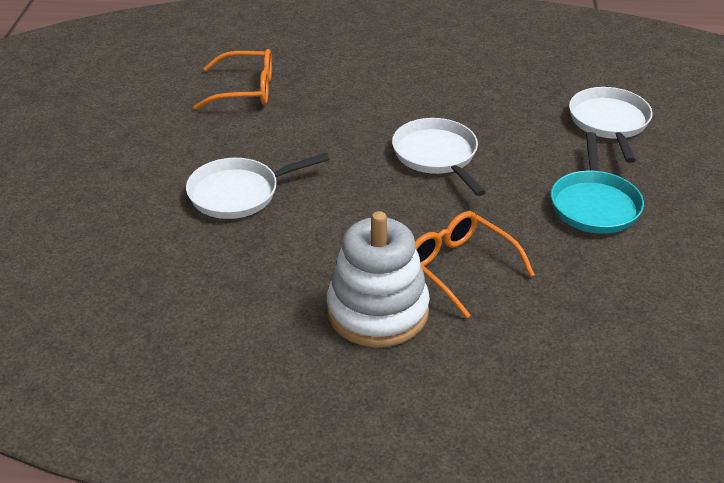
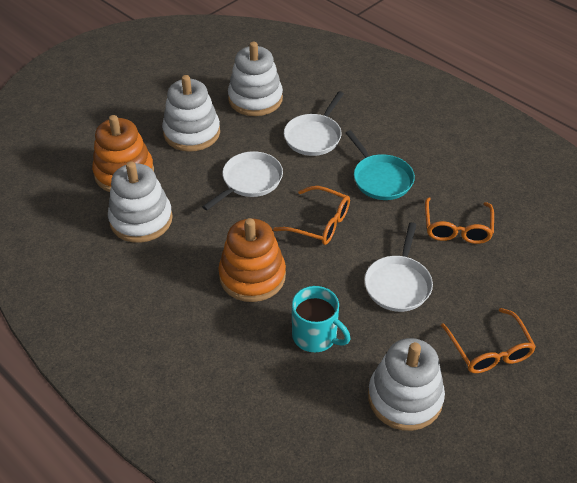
orange glasses: 2 -> 3
orange stacking toy: 0 -> 2
turquoise mug: 0 -> 1
white stacking toy: 1 -> 4

